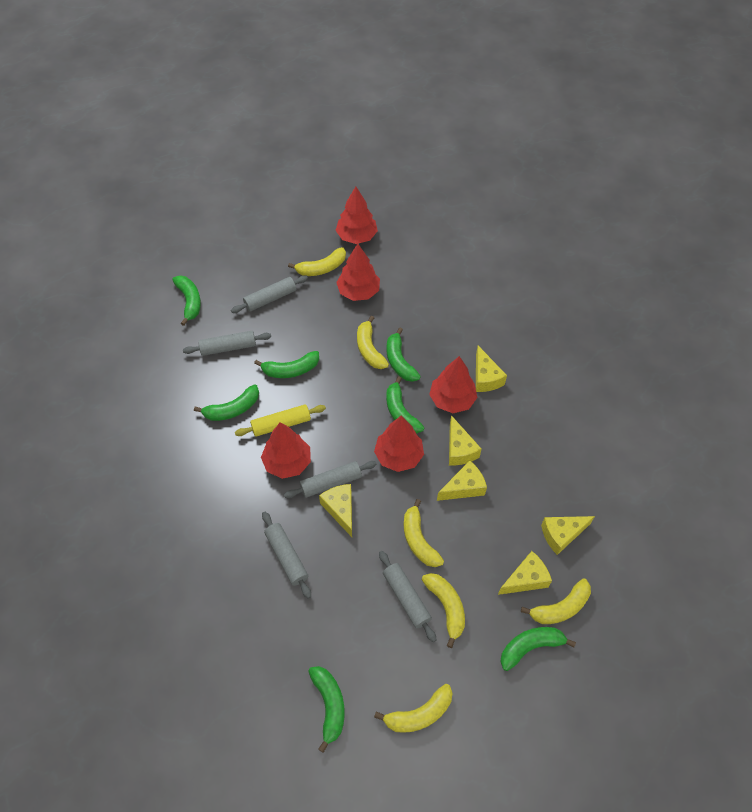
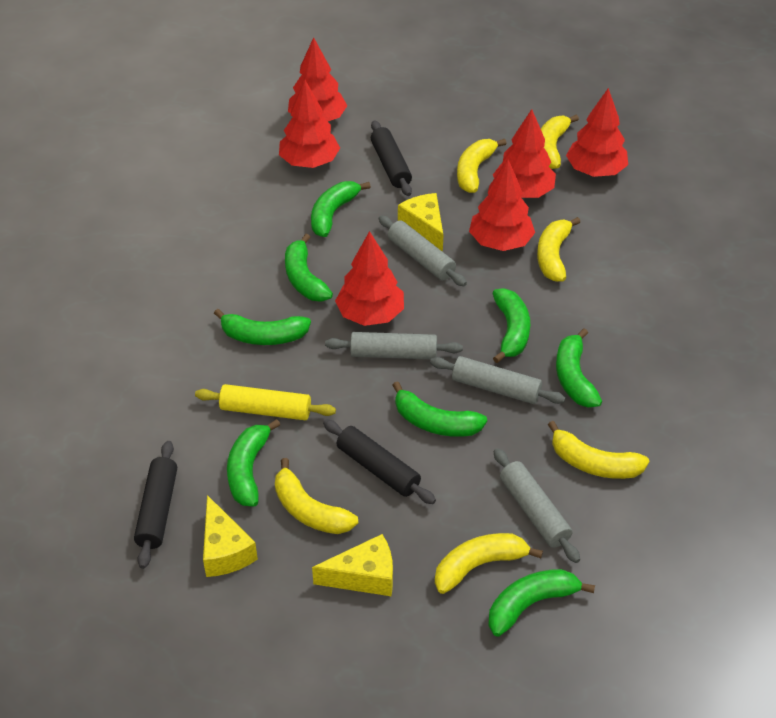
black rolling pin: 0 -> 3
green banana: 7 -> 8
grey rolling pin: 5 -> 4
red tree: 5 -> 6
yellow cheese: 6 -> 3

